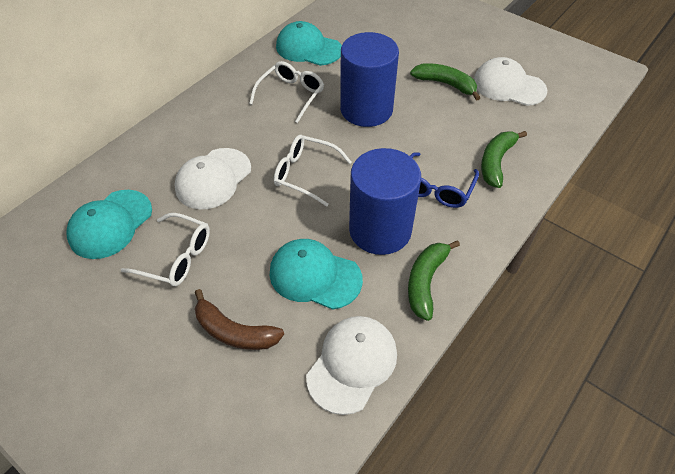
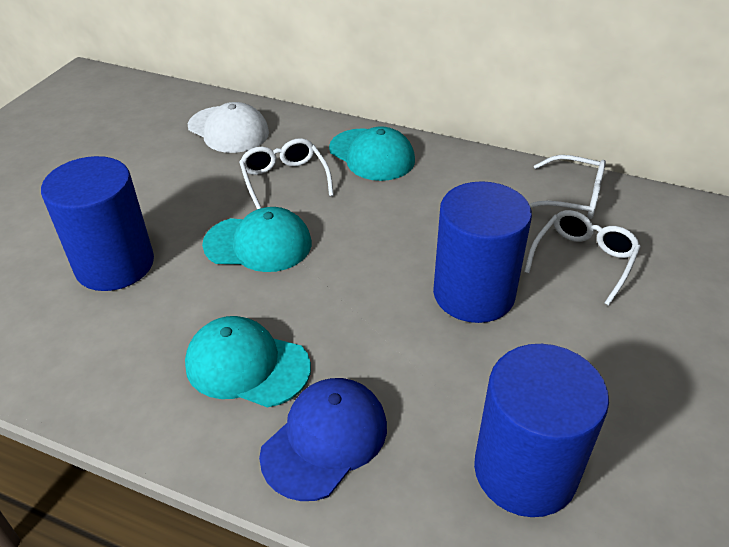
blue cap: 0 -> 1
blue cylinder: 2 -> 3
blue glasses: 1 -> 0
brown banana: 1 -> 0
green banana: 3 -> 0
white cap: 3 -> 1

